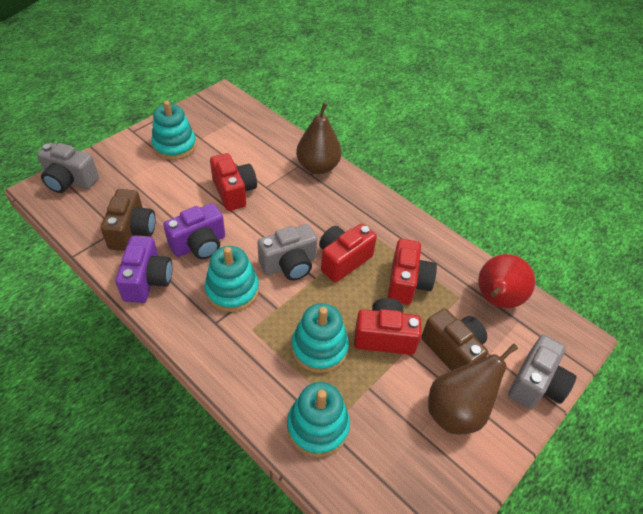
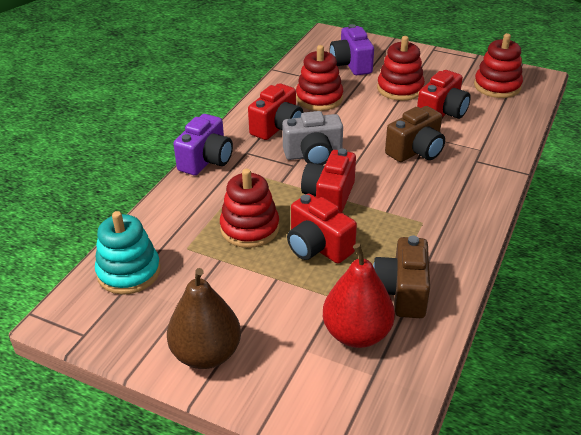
brown pear: 2 -> 1
grey camera: 3 -> 1
red stacking toy: 0 -> 4
turquoise stacking toy: 4 -> 1

